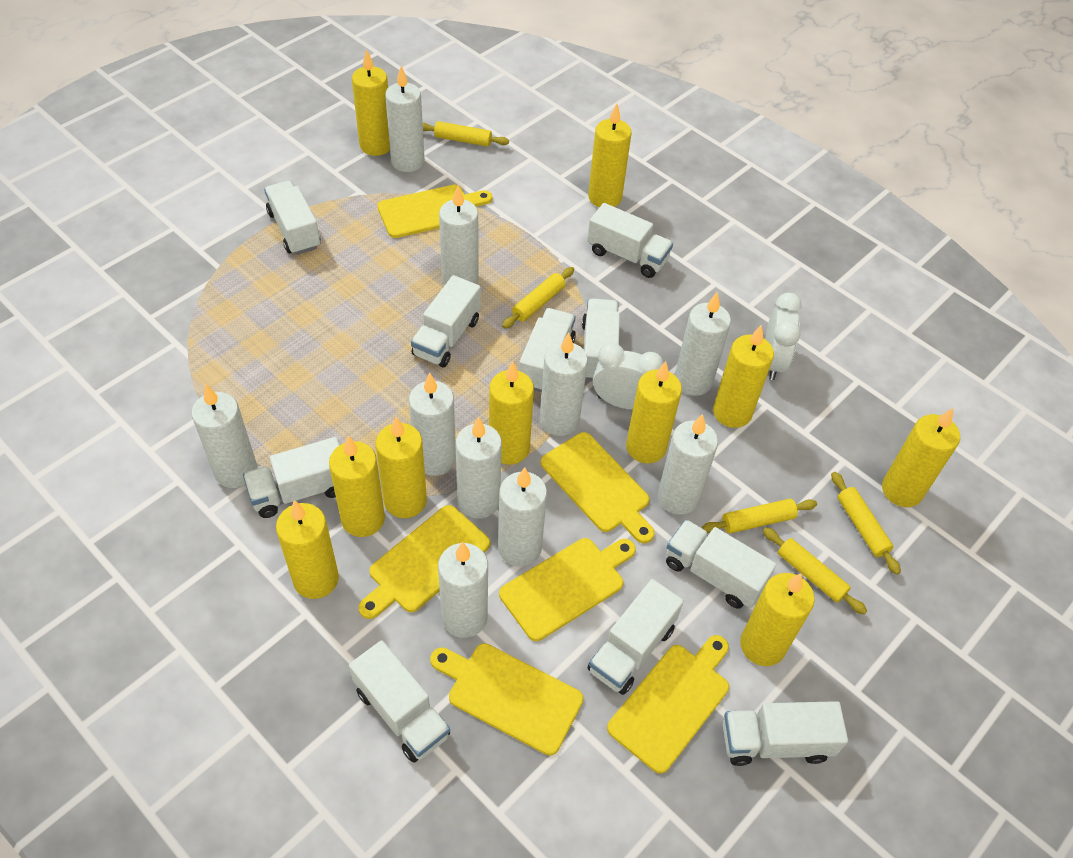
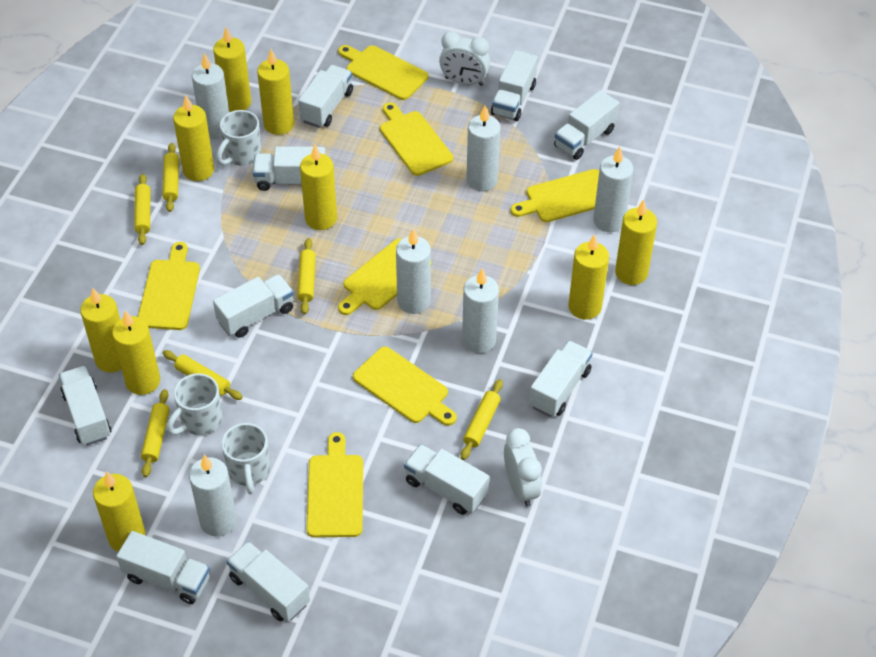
white candle: 10 -> 6
white mug: 0 -> 3
yellow candle: 10 -> 9
yellow cutting board: 6 -> 7
yellow rolling pin: 5 -> 6

